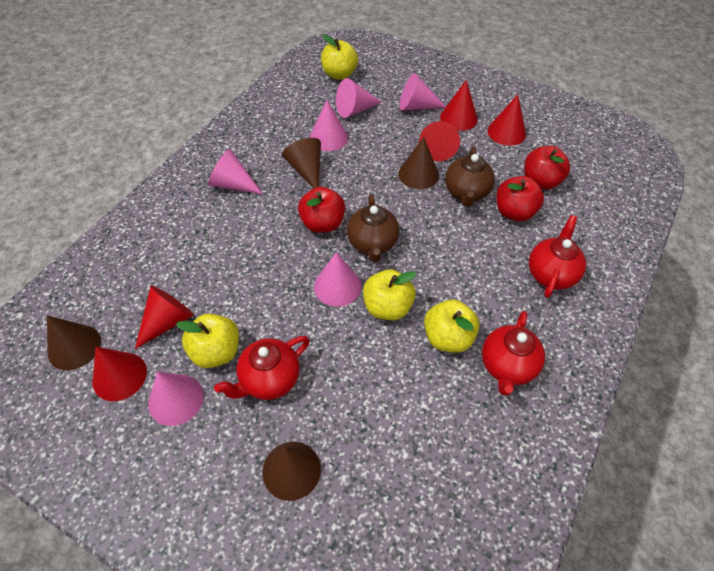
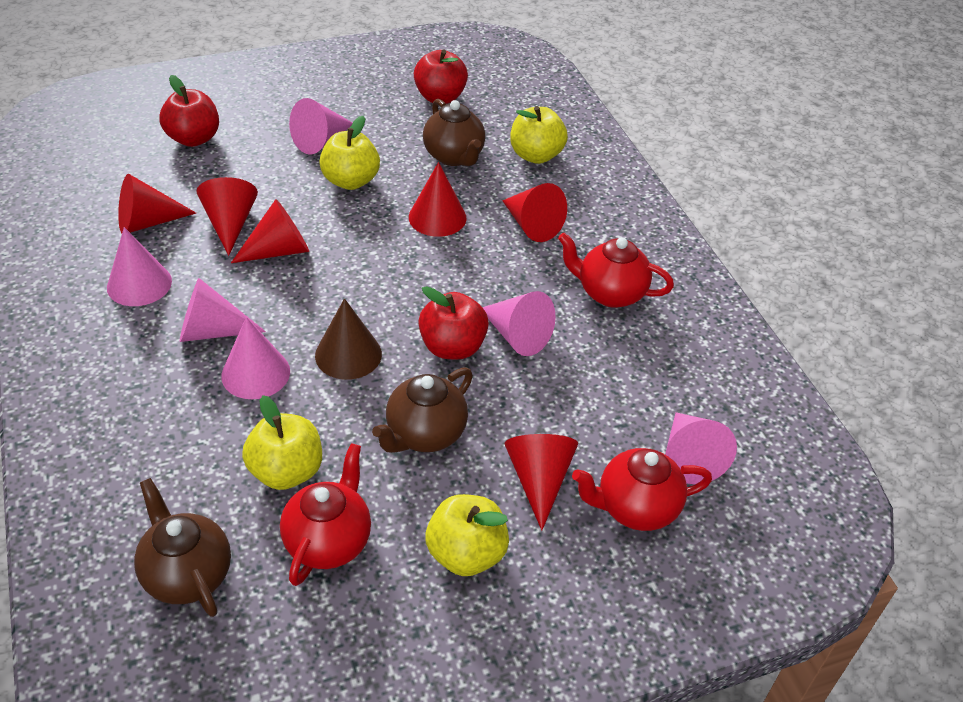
brown cone: 4 -> 1
brown teapot: 2 -> 3
red cone: 5 -> 6

